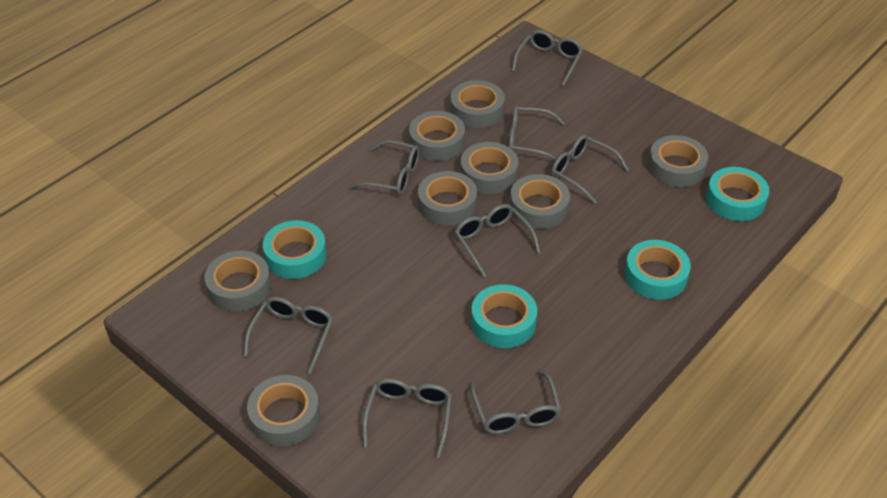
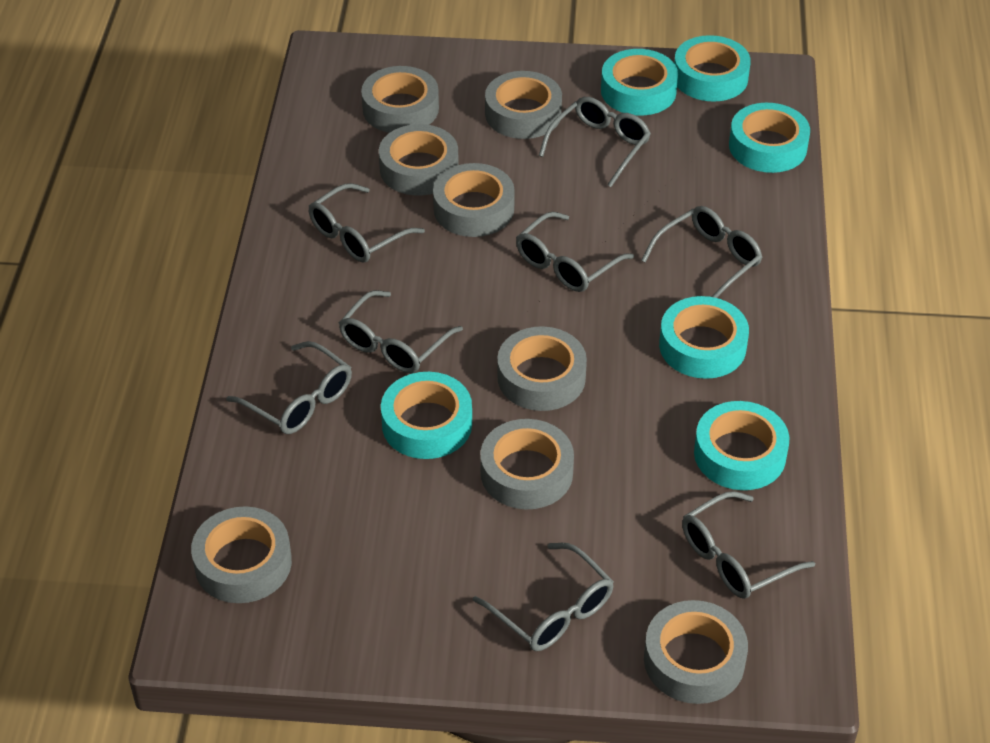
turquoise tape: 4 -> 6

